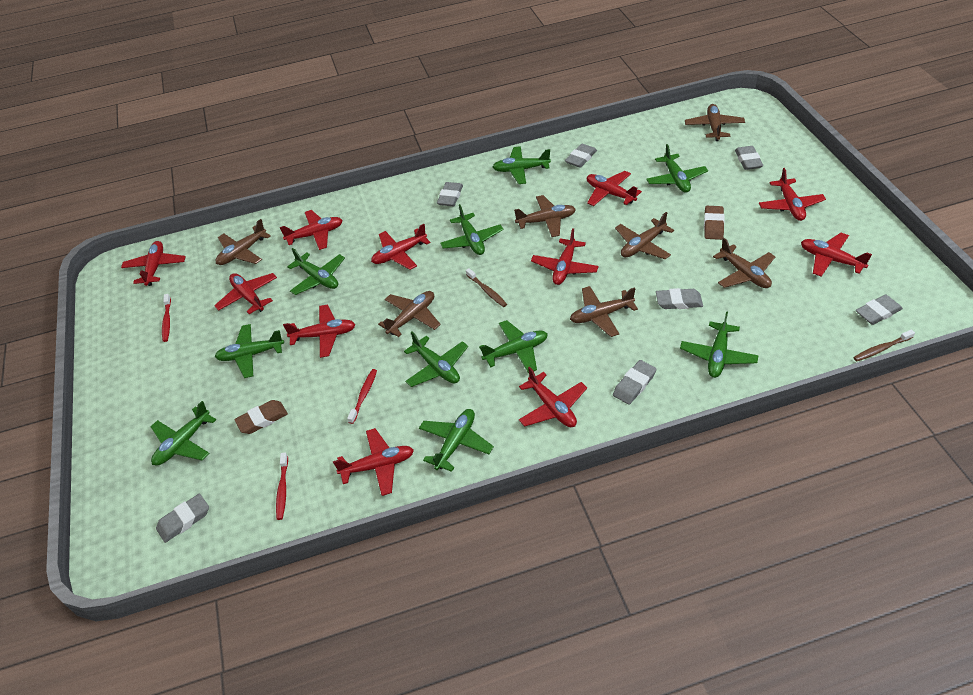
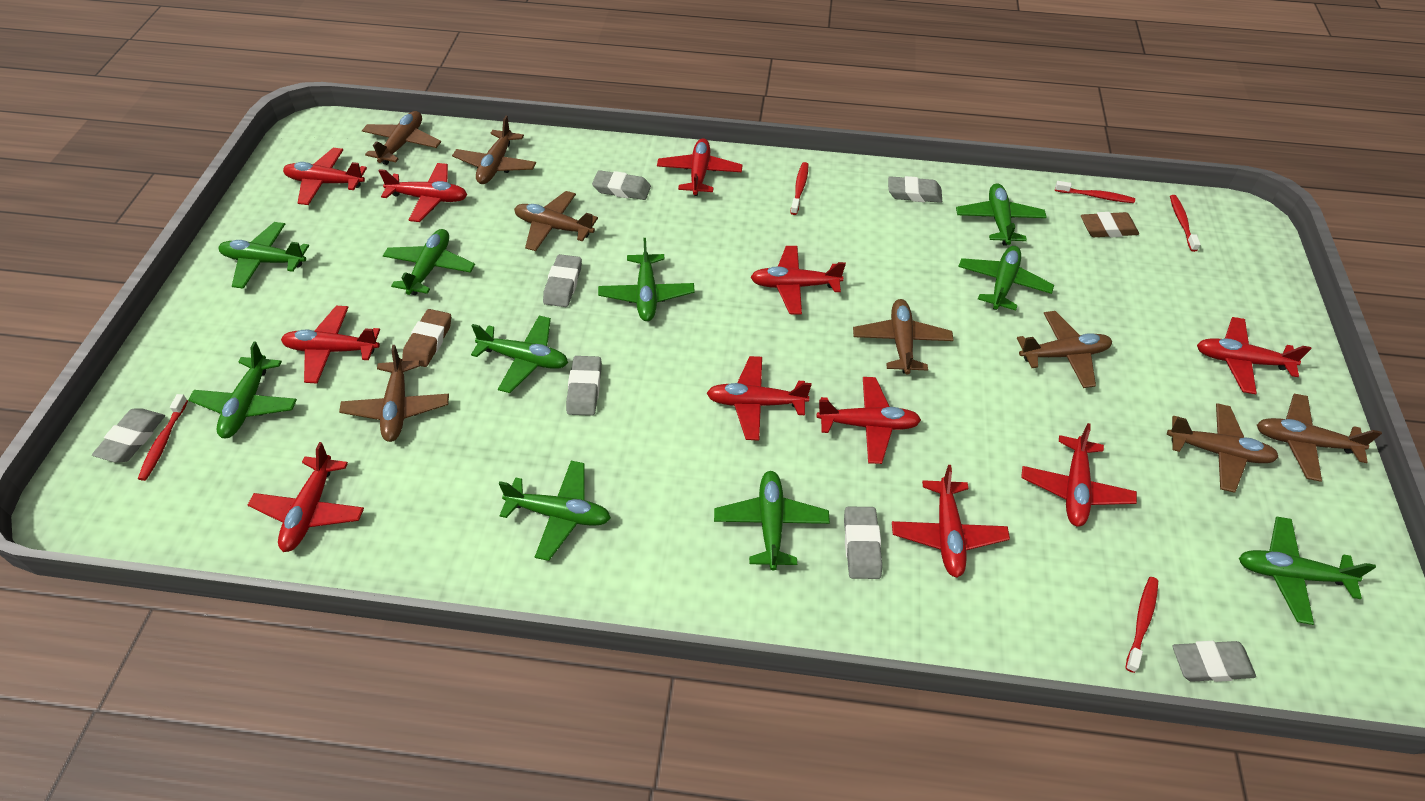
brown plane: 7 -> 8
brown toothbrush: 2 -> 0
red toothbrush: 3 -> 5

